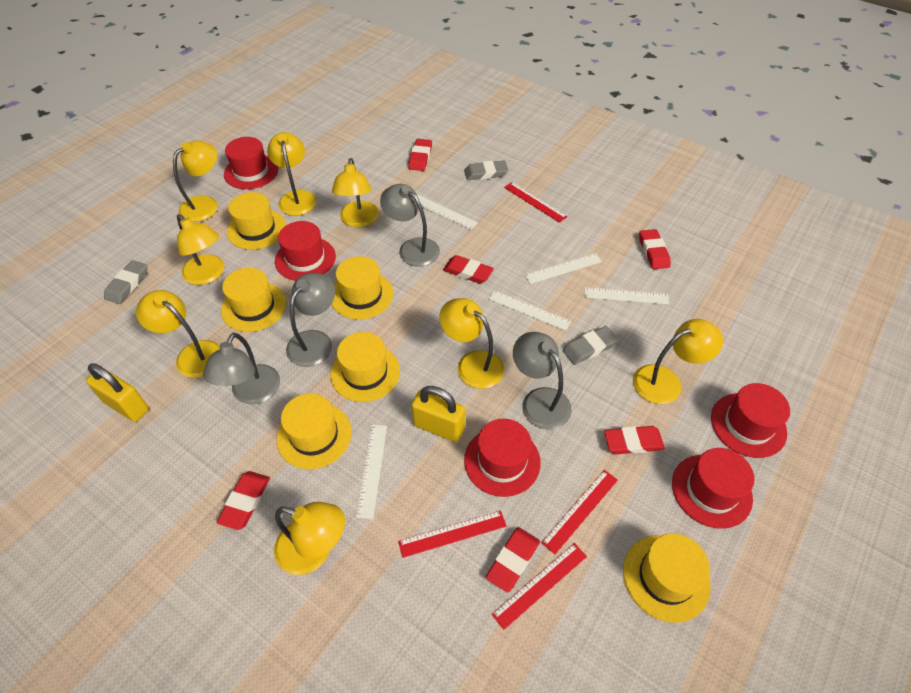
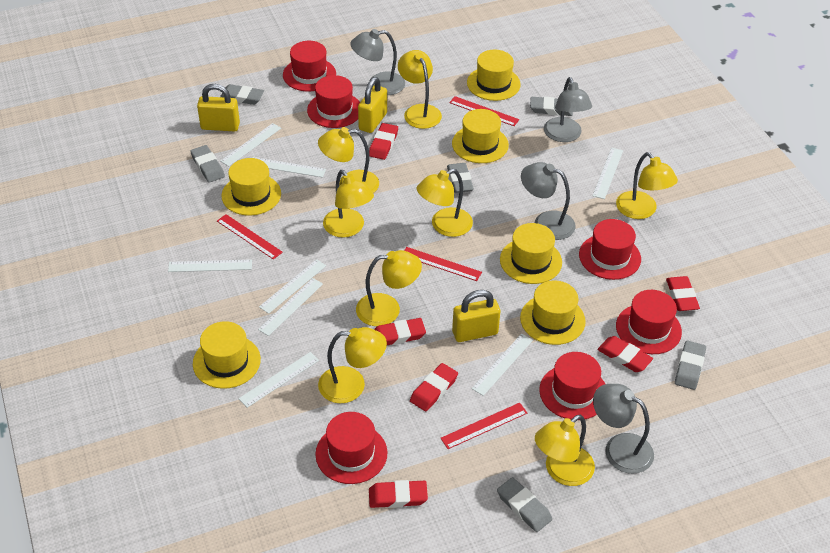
grey eraser: 3 -> 6
red hat: 5 -> 6
white ruler: 5 -> 8
yellow padlock: 2 -> 3

